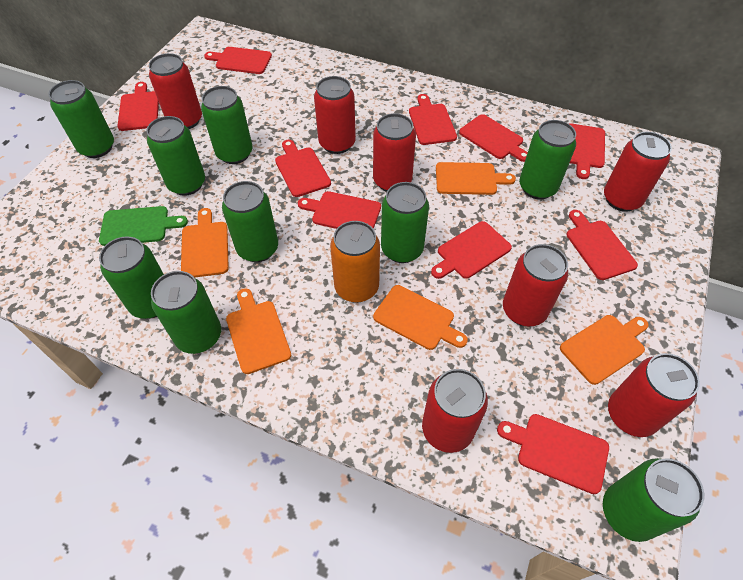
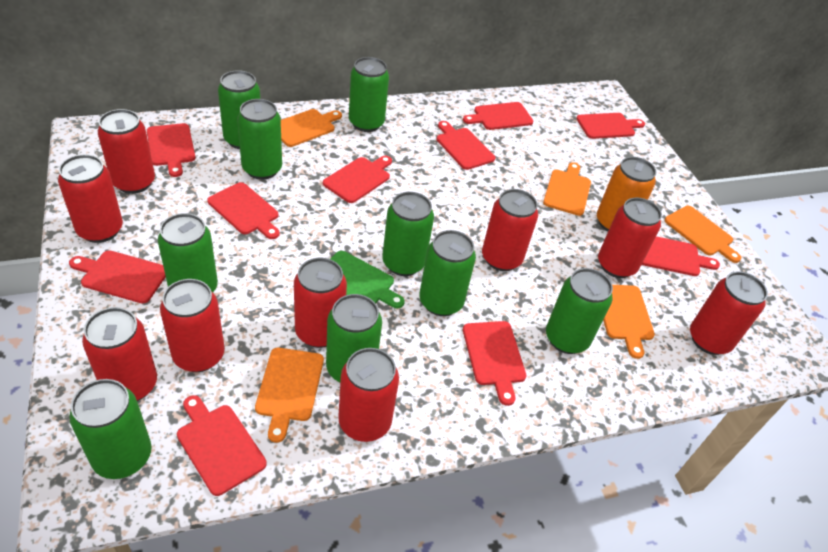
red can: 7 -> 9

